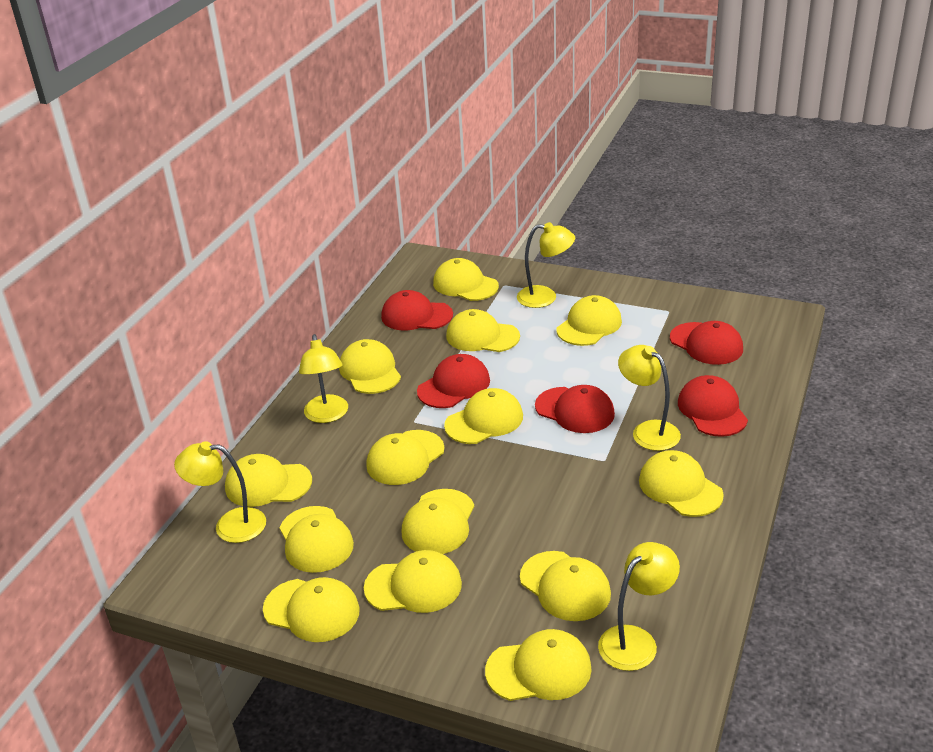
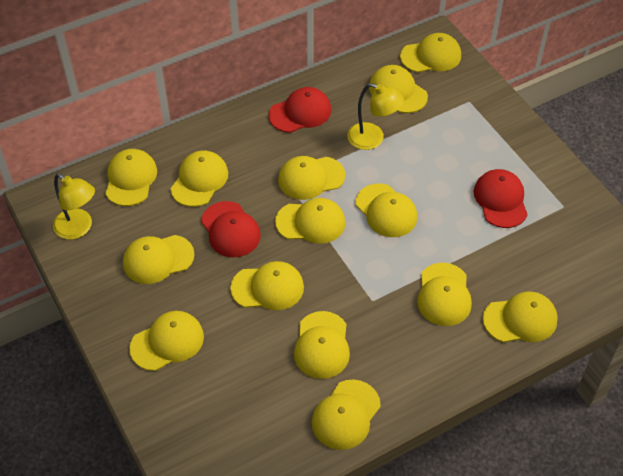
red cap: 5 -> 3
yellow lamp: 5 -> 2

